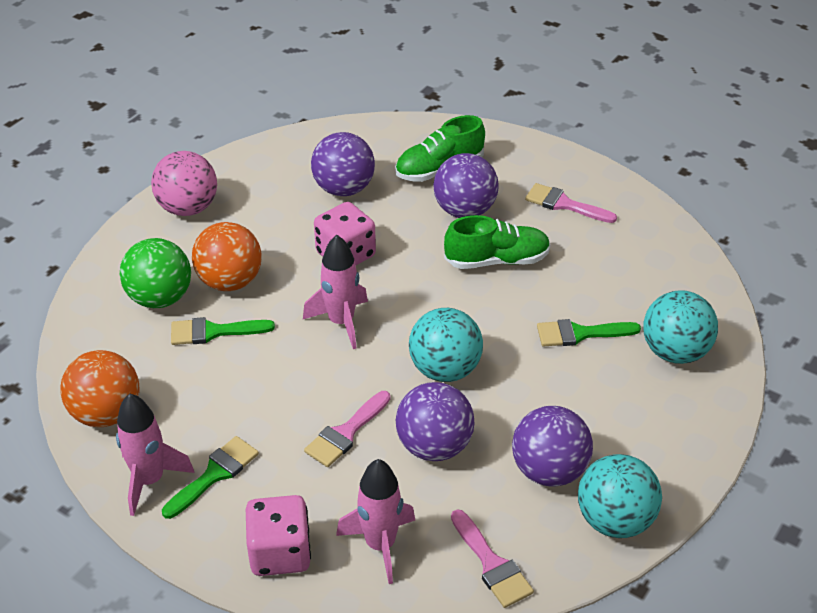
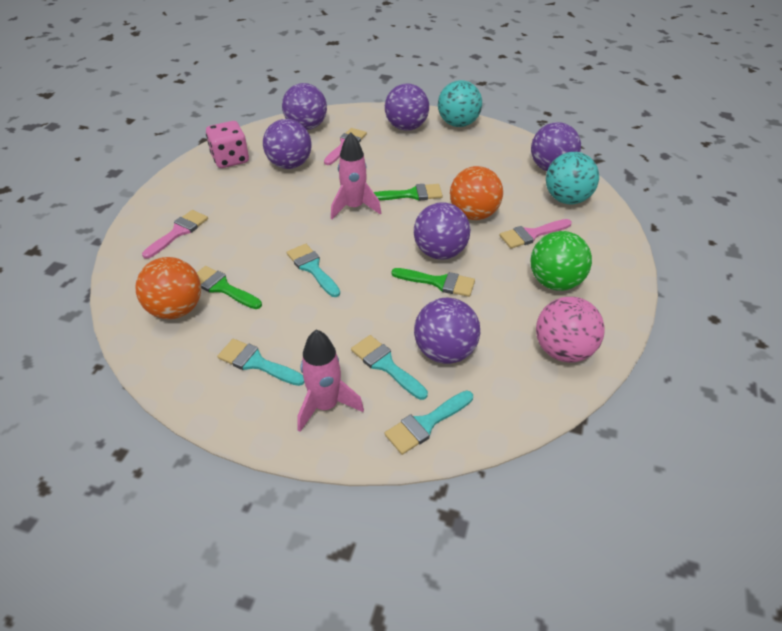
green shoe: 2 -> 0
pink dice: 2 -> 1
pink rocket: 3 -> 2
purple ball: 4 -> 6
turquoise ball: 3 -> 2
turquoise brush: 0 -> 4

